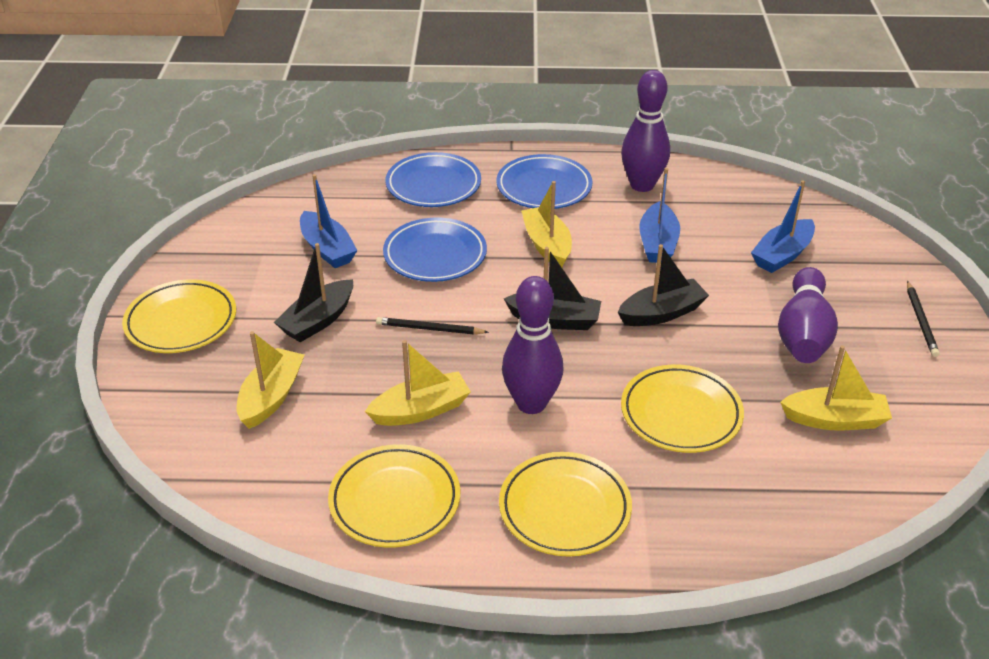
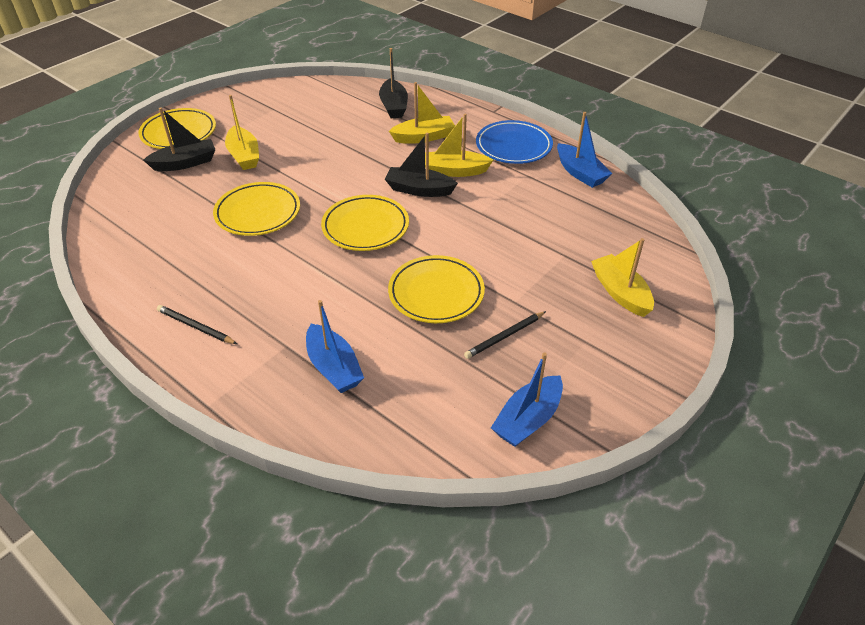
blue plate: 3 -> 1
purple bowling pin: 3 -> 0

